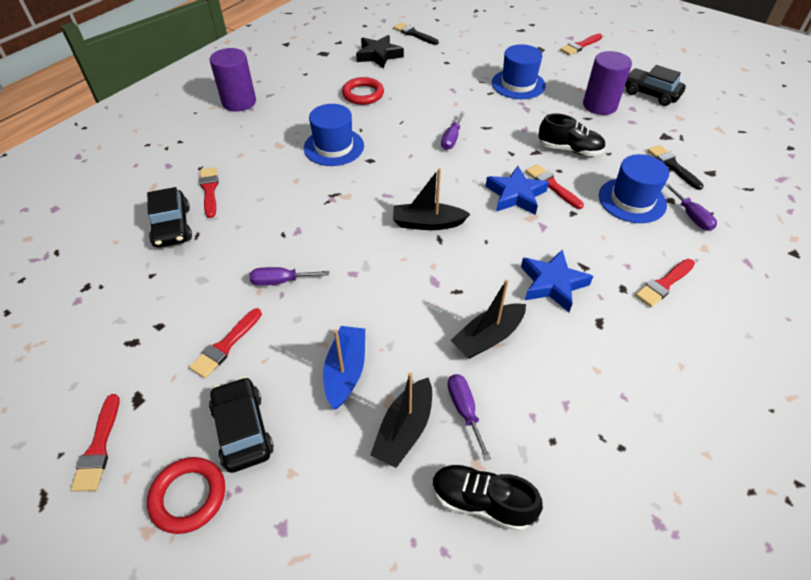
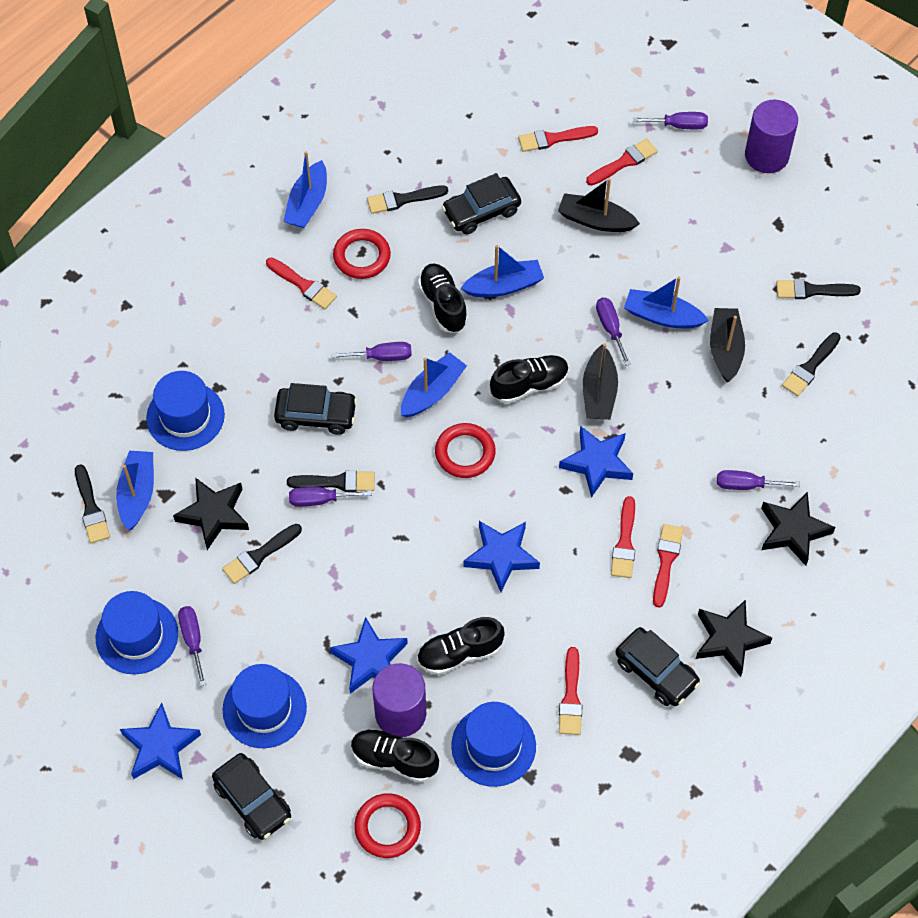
black brush: 2 -> 6
black car: 3 -> 4
black shoe: 2 -> 4
black star: 1 -> 3
blue boat: 1 -> 5
blue hat: 3 -> 4
blue star: 2 -> 4
purple screwdriver: 4 -> 6
red ring: 2 -> 3

